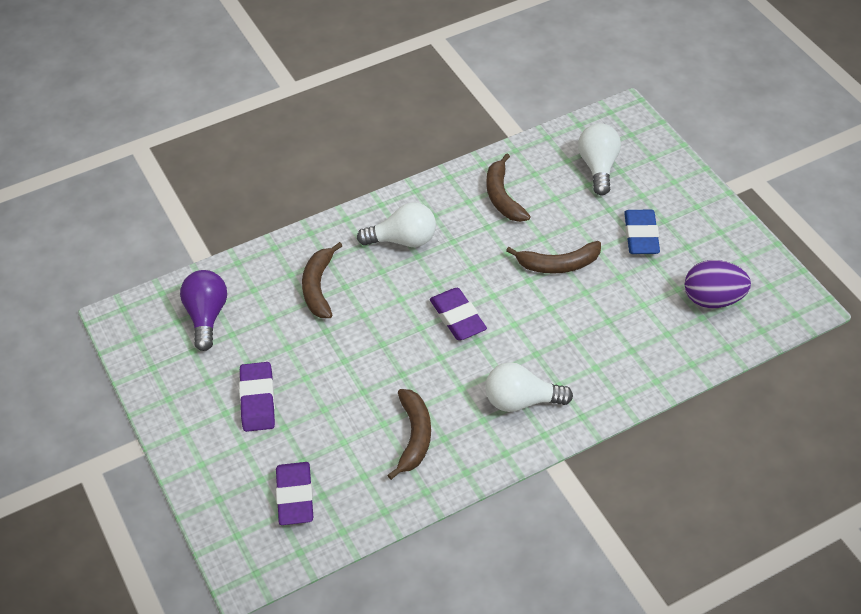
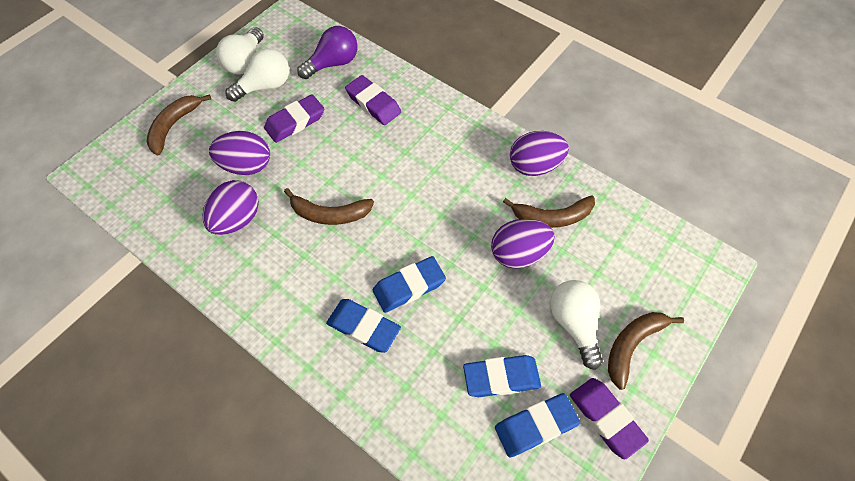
blue eraser: 1 -> 4
purple egg: 1 -> 4

